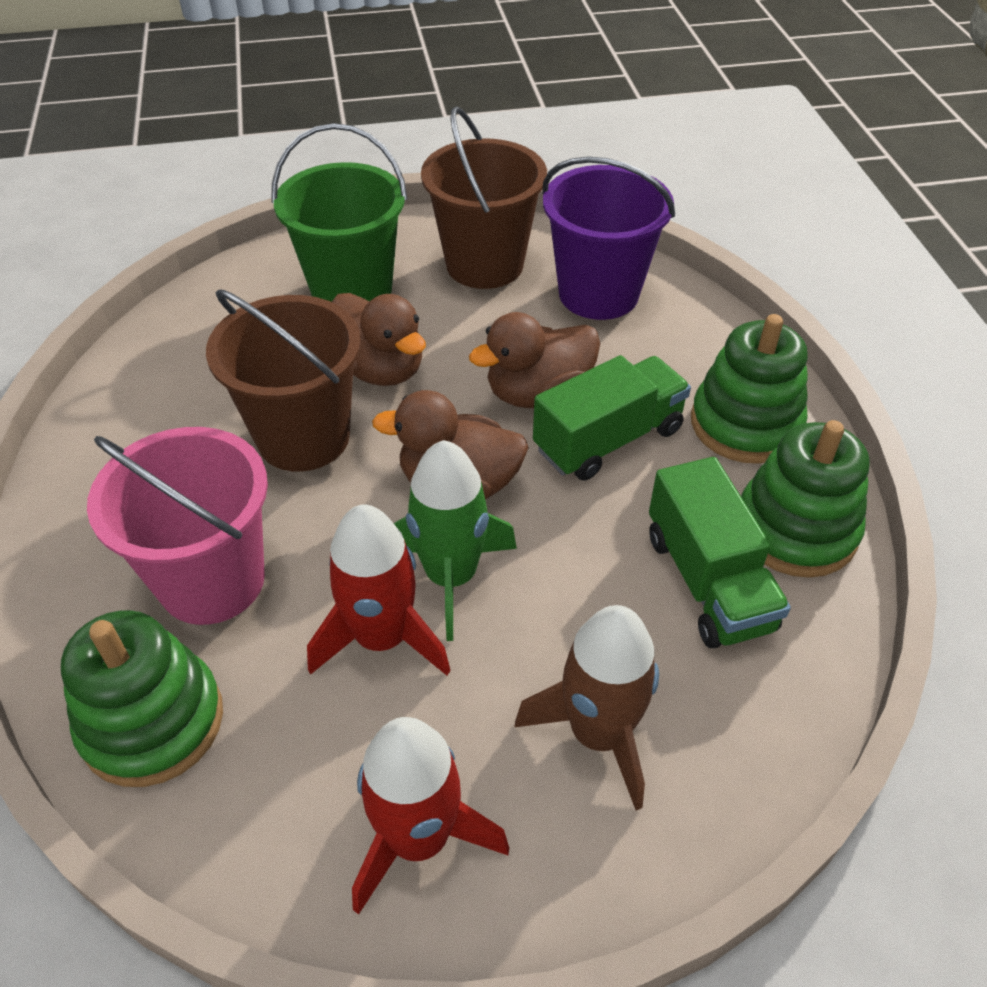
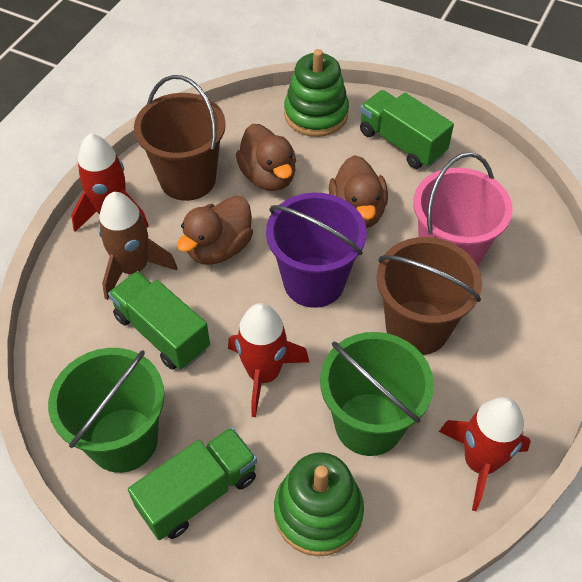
green bucket: 1 -> 2
green rocket: 1 -> 0
green stacking toy: 3 -> 2
green truck: 2 -> 3
red rocket: 2 -> 3

